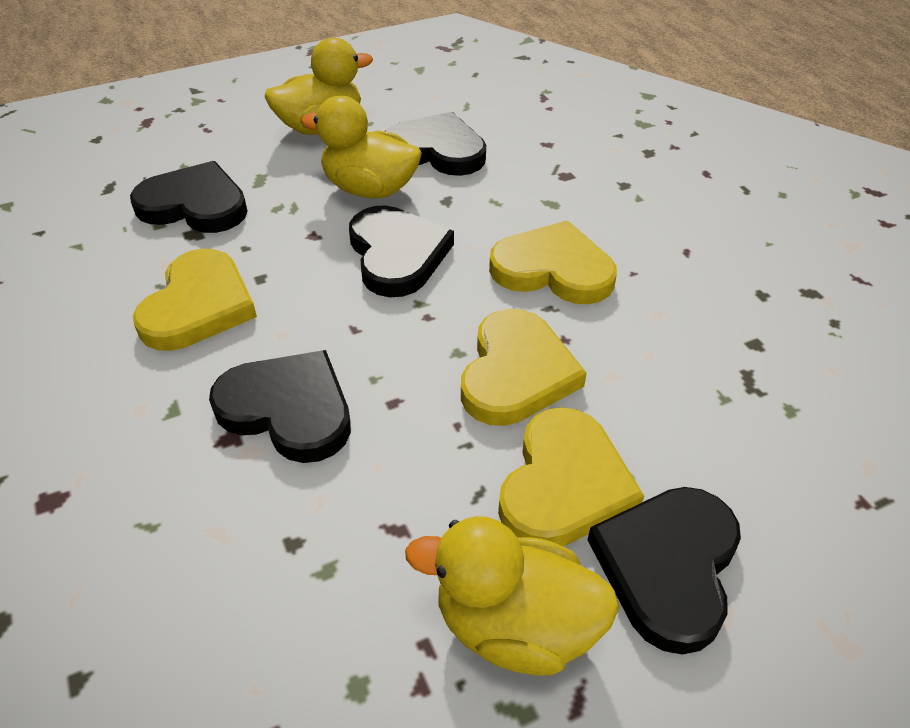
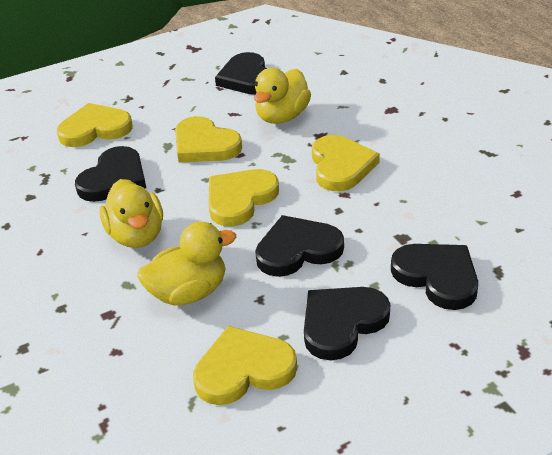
yellow heart: 4 -> 5

